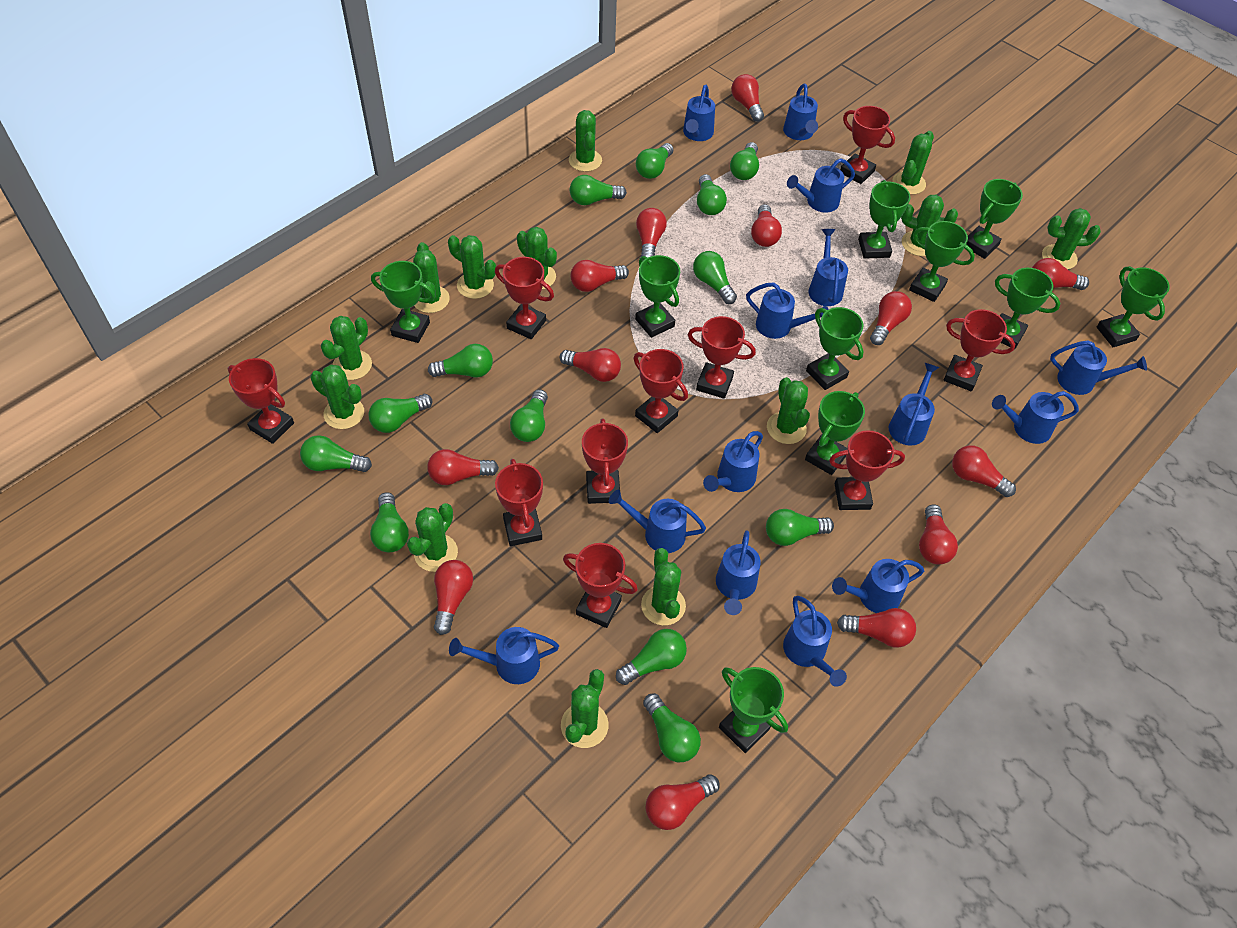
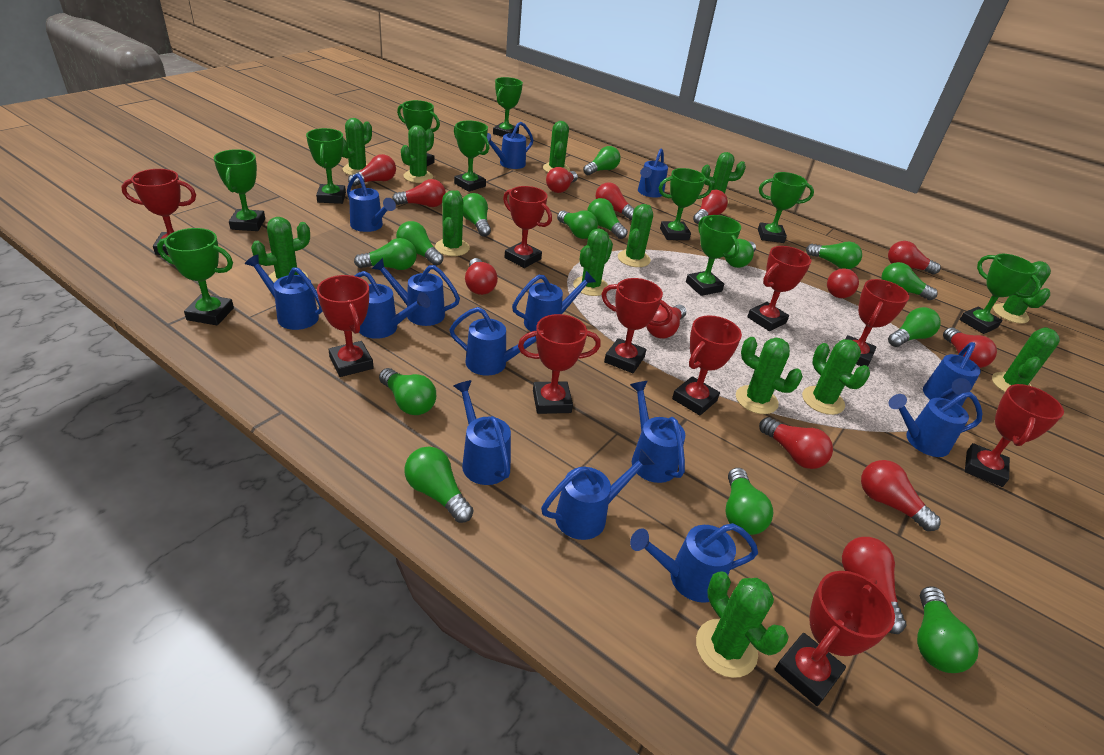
green light bulb: 13 -> 14

